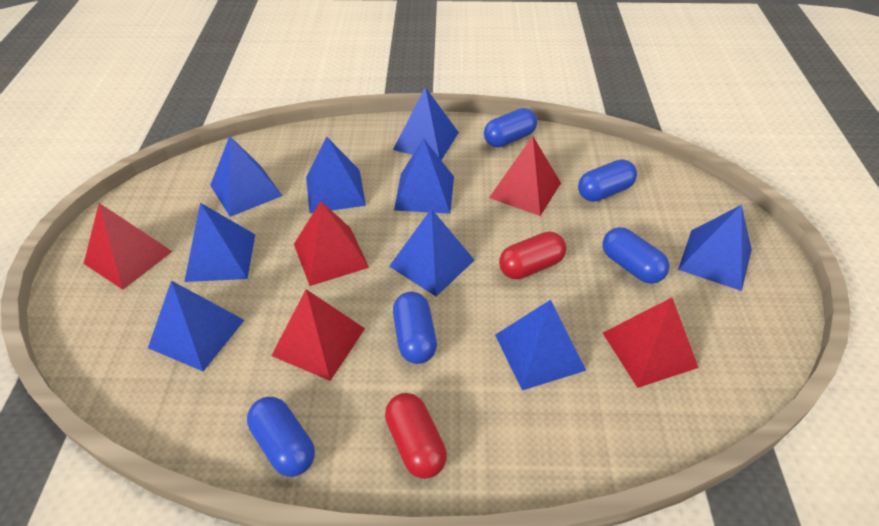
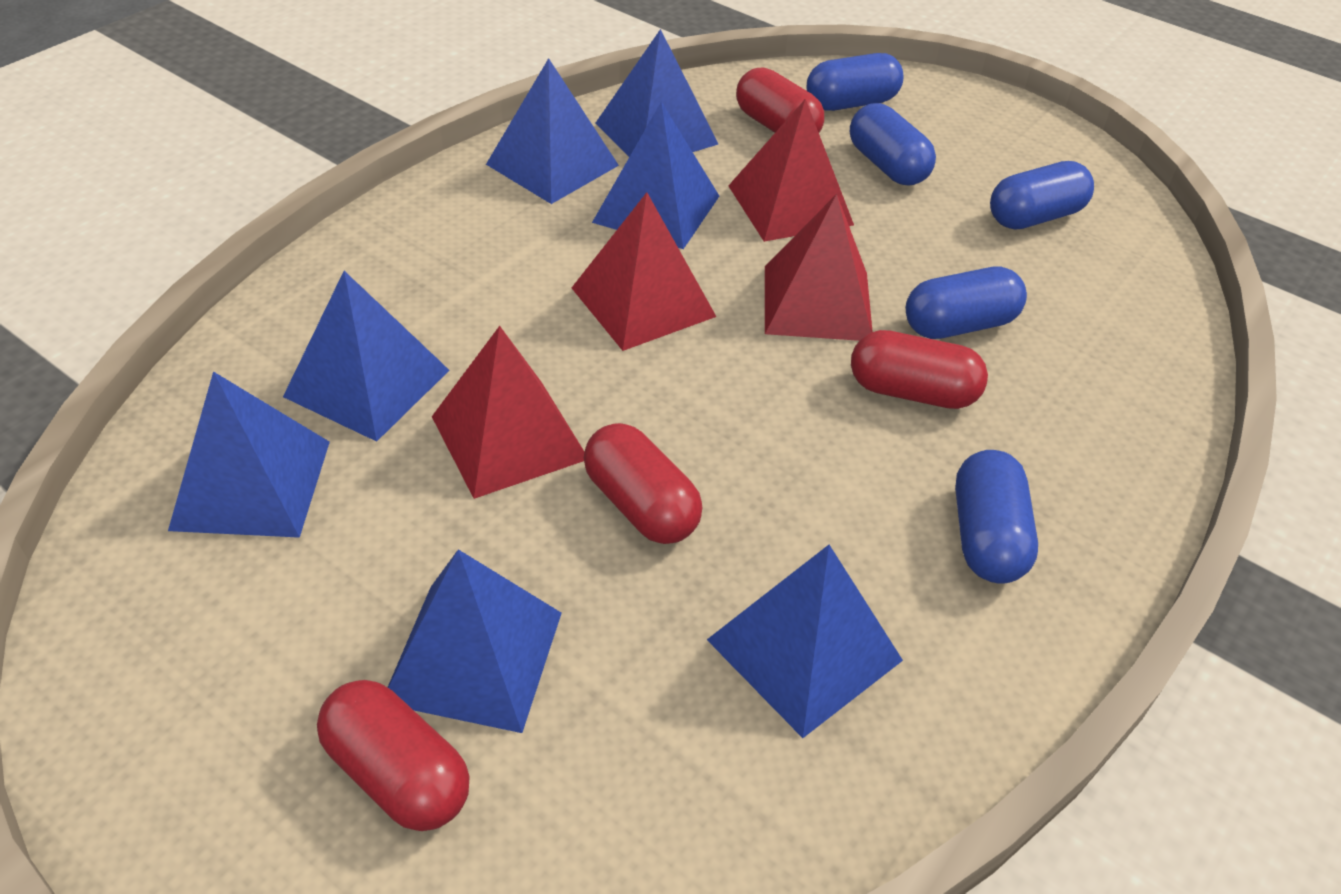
blue pyramid: 9 -> 7
red capsule: 2 -> 4
red pyramid: 5 -> 4

